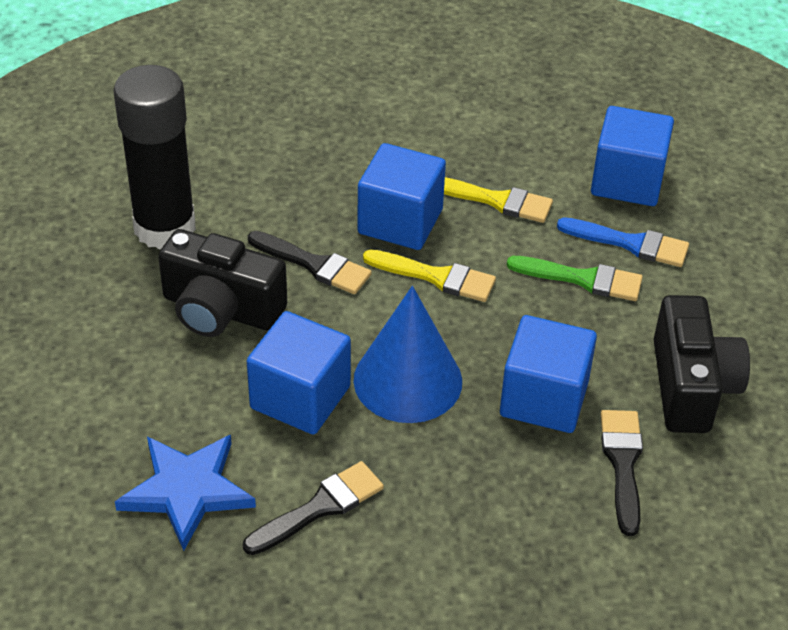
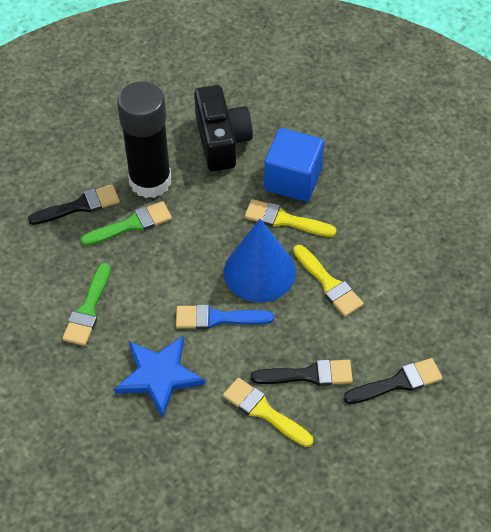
black camera: 2 -> 1
blue cube: 4 -> 1
green brush: 1 -> 2
yellow brush: 2 -> 3

